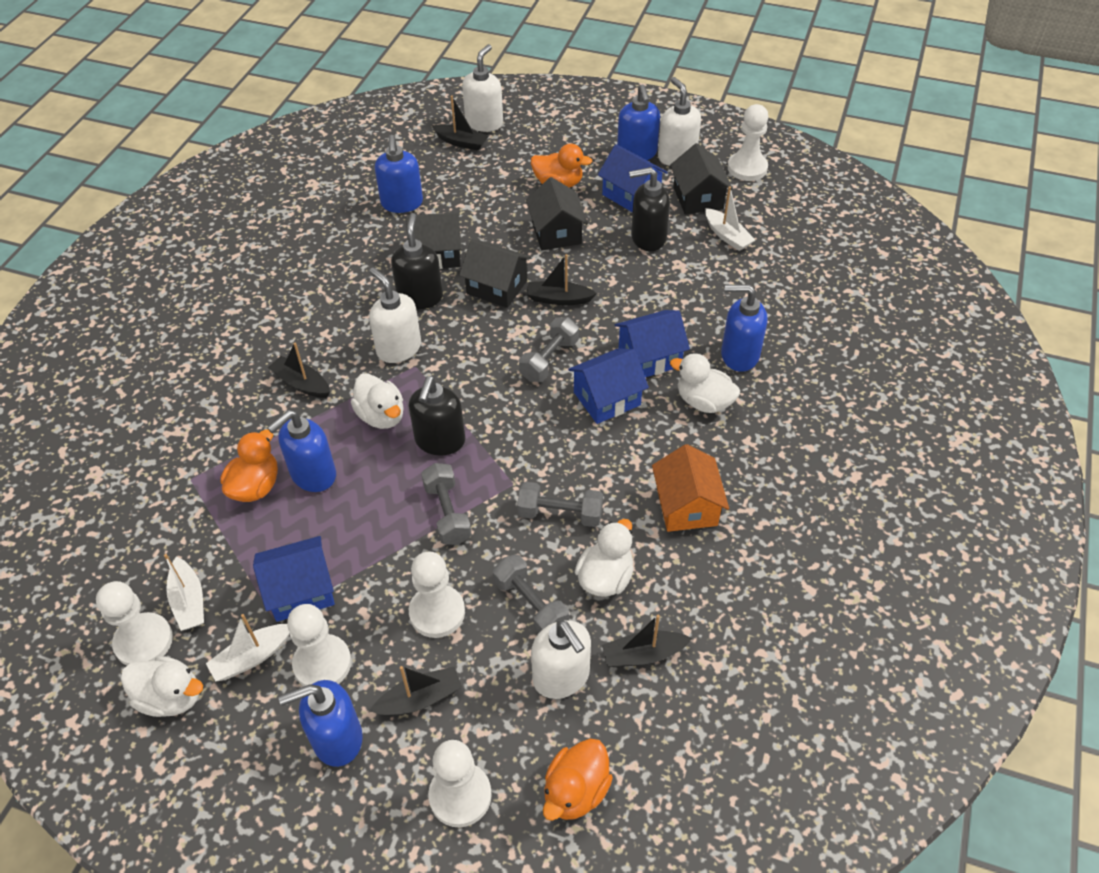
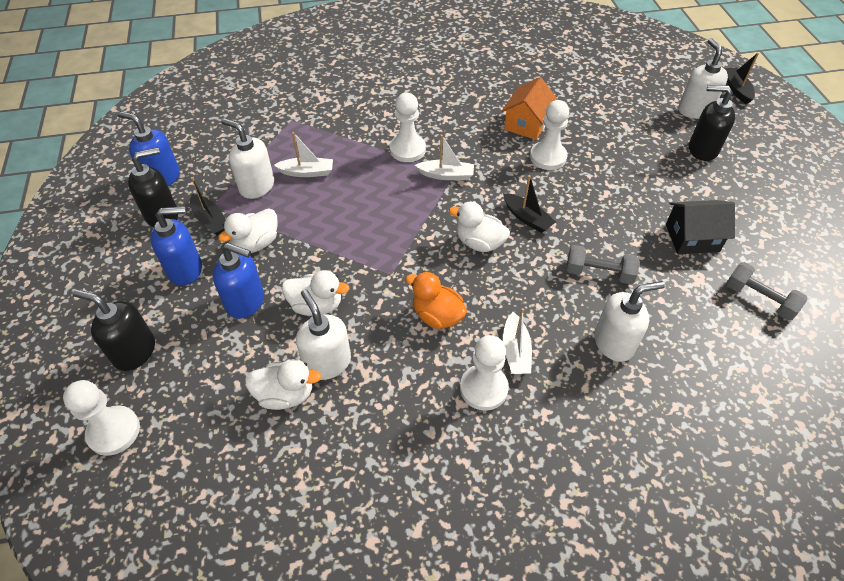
black boat: 5 -> 3
black house: 4 -> 1
blue house: 4 -> 0
blue soap dispenser: 5 -> 3
grey dumbbell: 4 -> 2
orange duck: 3 -> 1
white pawn: 5 -> 4

